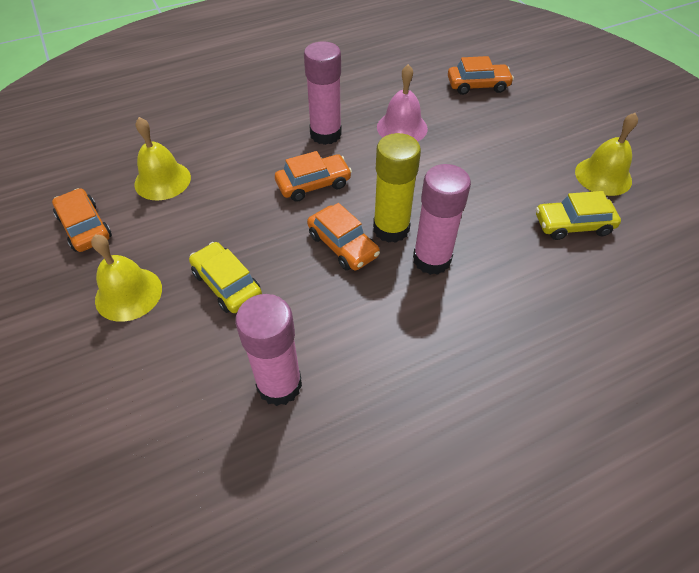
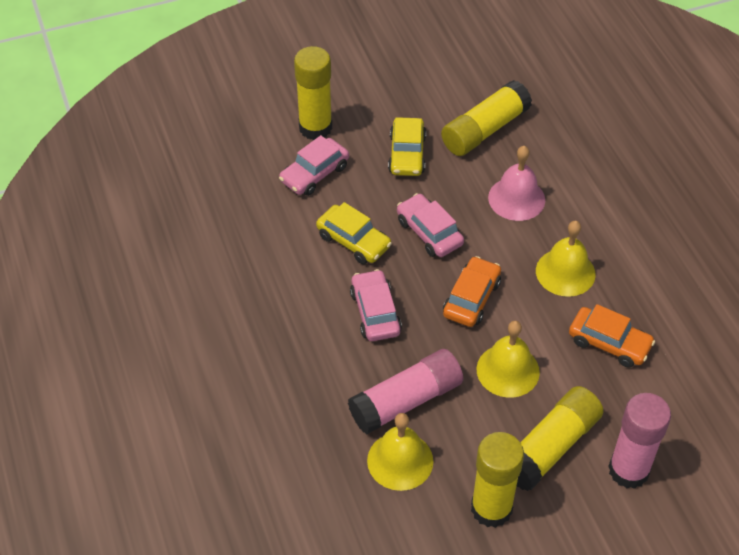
orange car: 4 -> 2
pink car: 0 -> 3
pink glue stick: 3 -> 2
yellow glue stick: 1 -> 4

